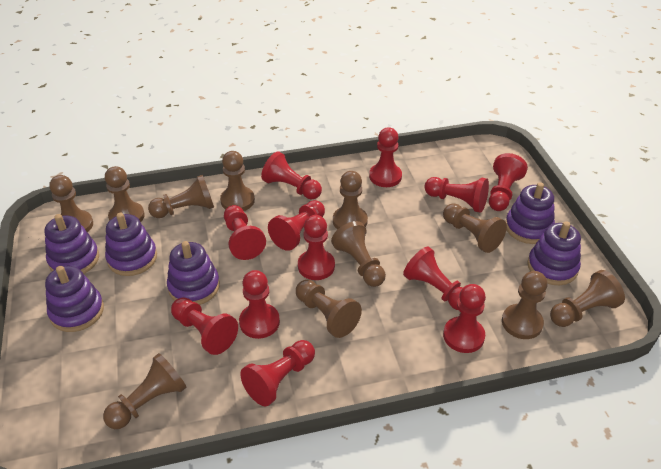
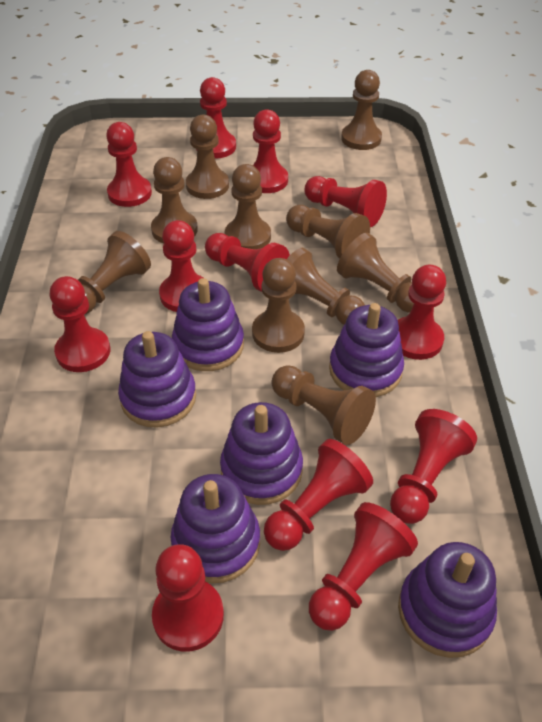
brown pawn: 11 -> 10

